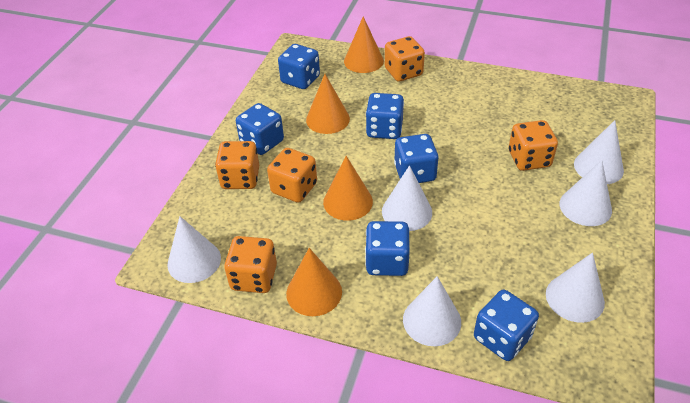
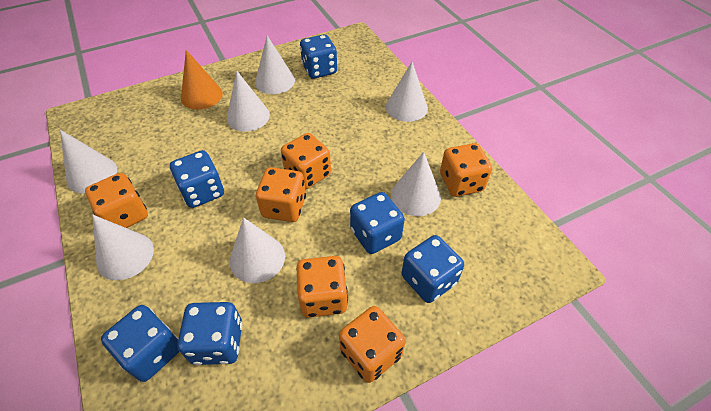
orange cone: 4 -> 1
orange dice: 5 -> 6
white cone: 6 -> 7

